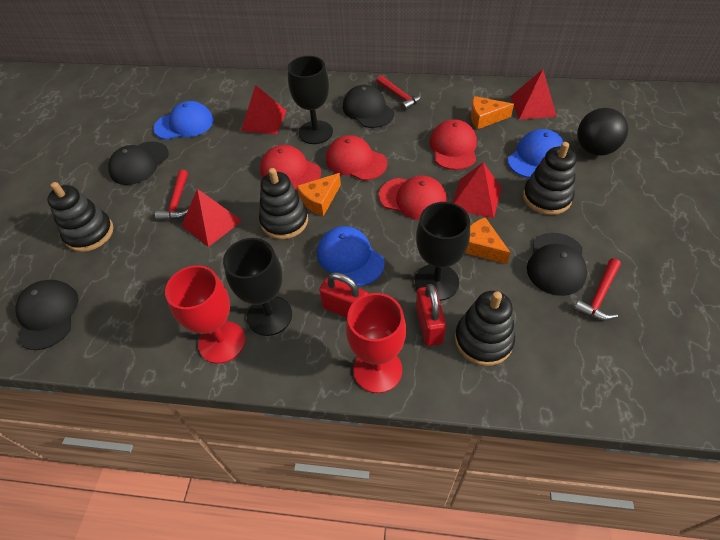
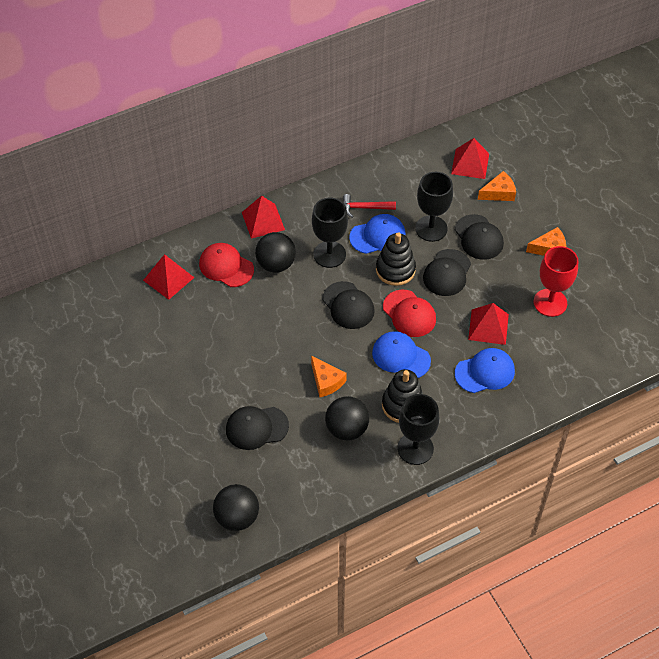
black ball: 1 -> 3
black stacking toy: 4 -> 2
red cap: 4 -> 2
red goblet: 2 -> 1
red hammer: 3 -> 1
red padlock: 2 -> 0

